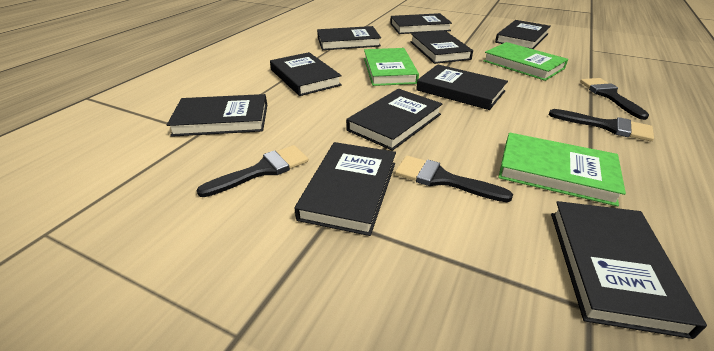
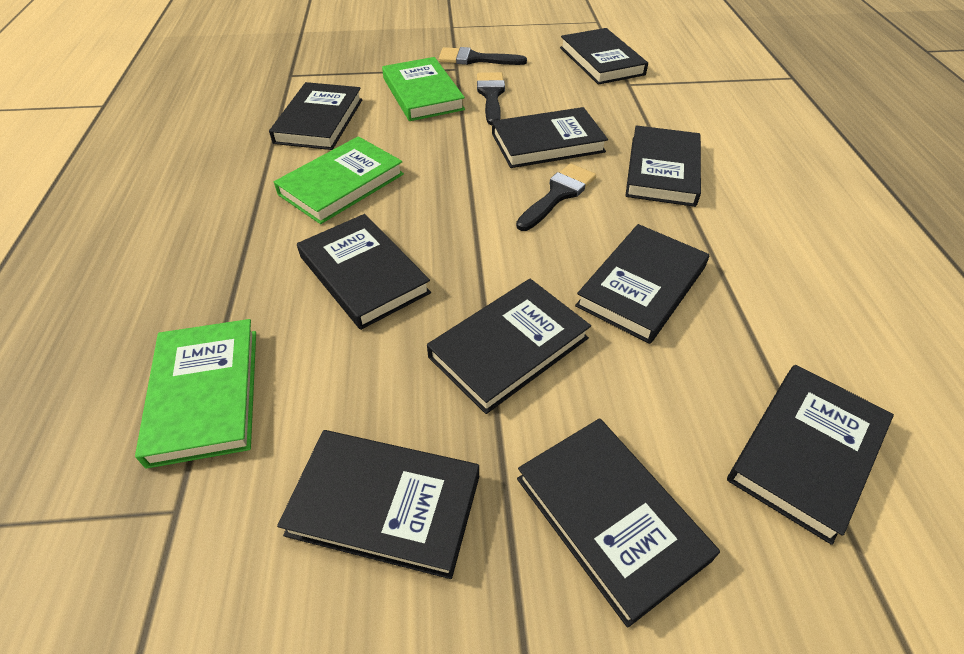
black brush: 4 -> 3

